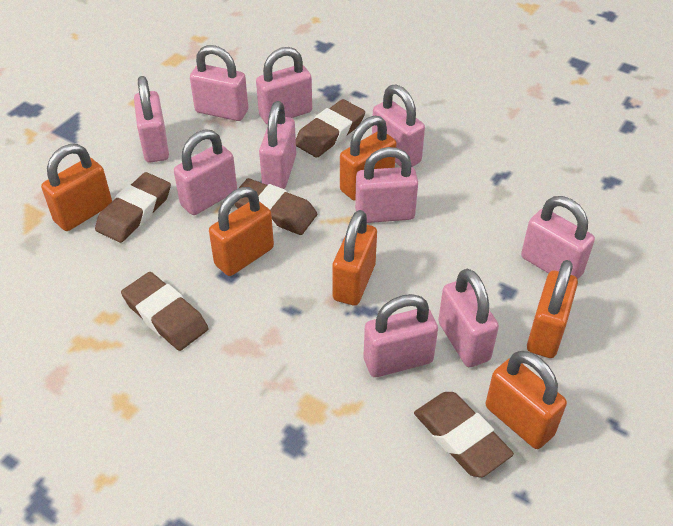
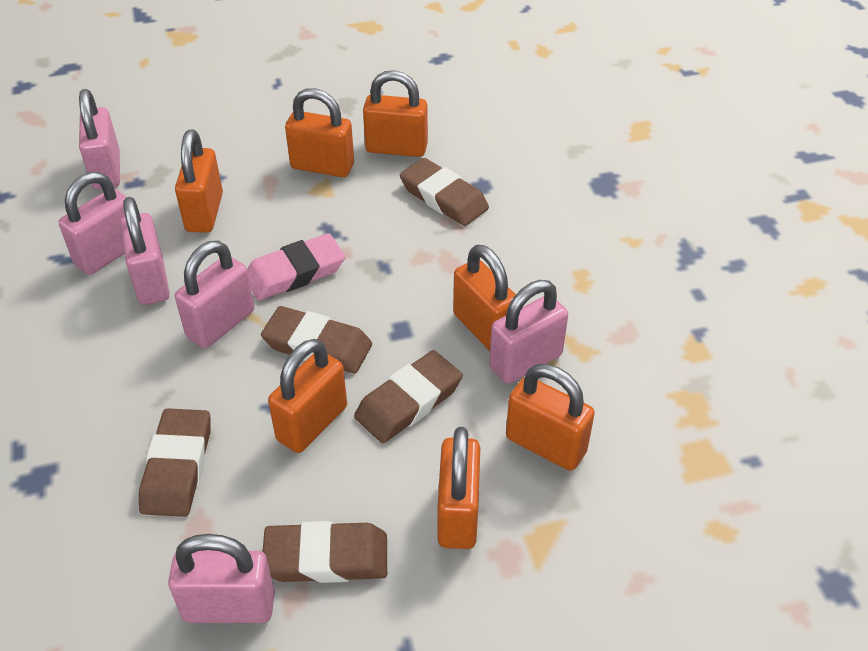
orange padlock: 6 -> 7
pink eraser: 0 -> 1
pink padlock: 10 -> 6

